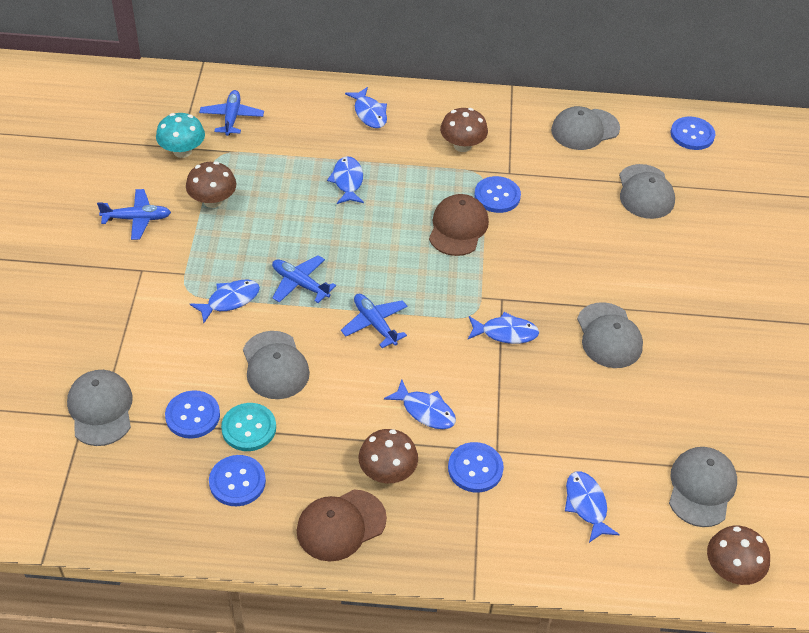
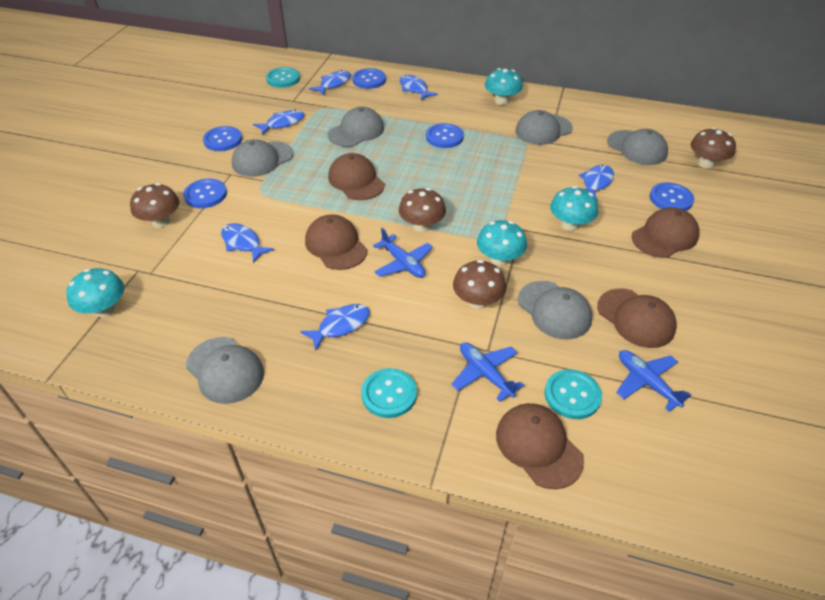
blue plane: 4 -> 3
brown cap: 2 -> 5
turquoise button: 1 -> 3
turquoise mushroom: 1 -> 4

